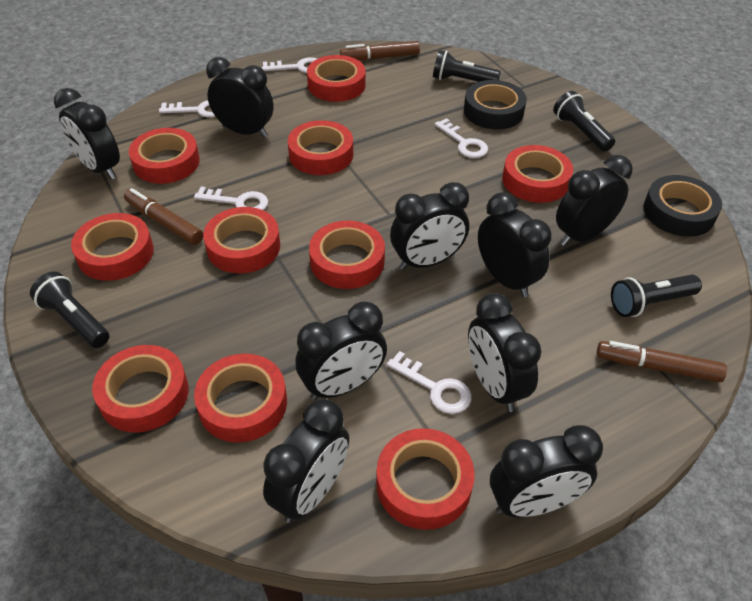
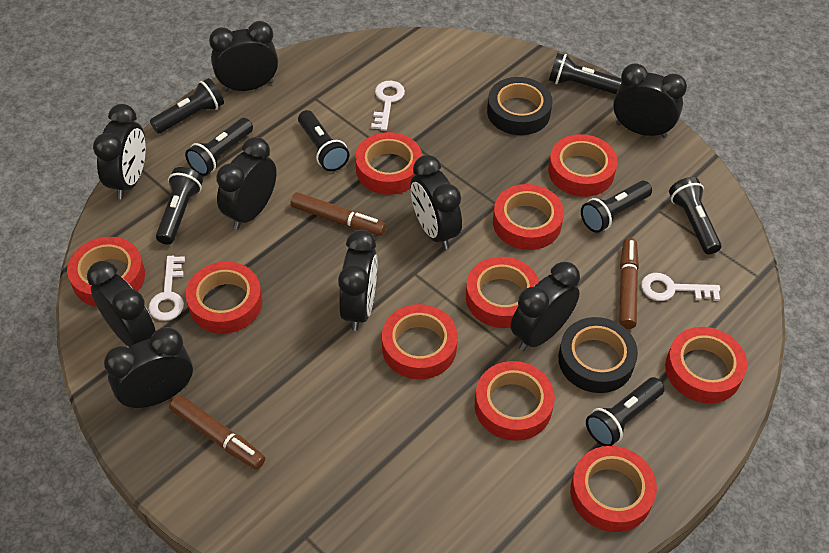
black flashlight: 4 -> 8
white key: 5 -> 3

